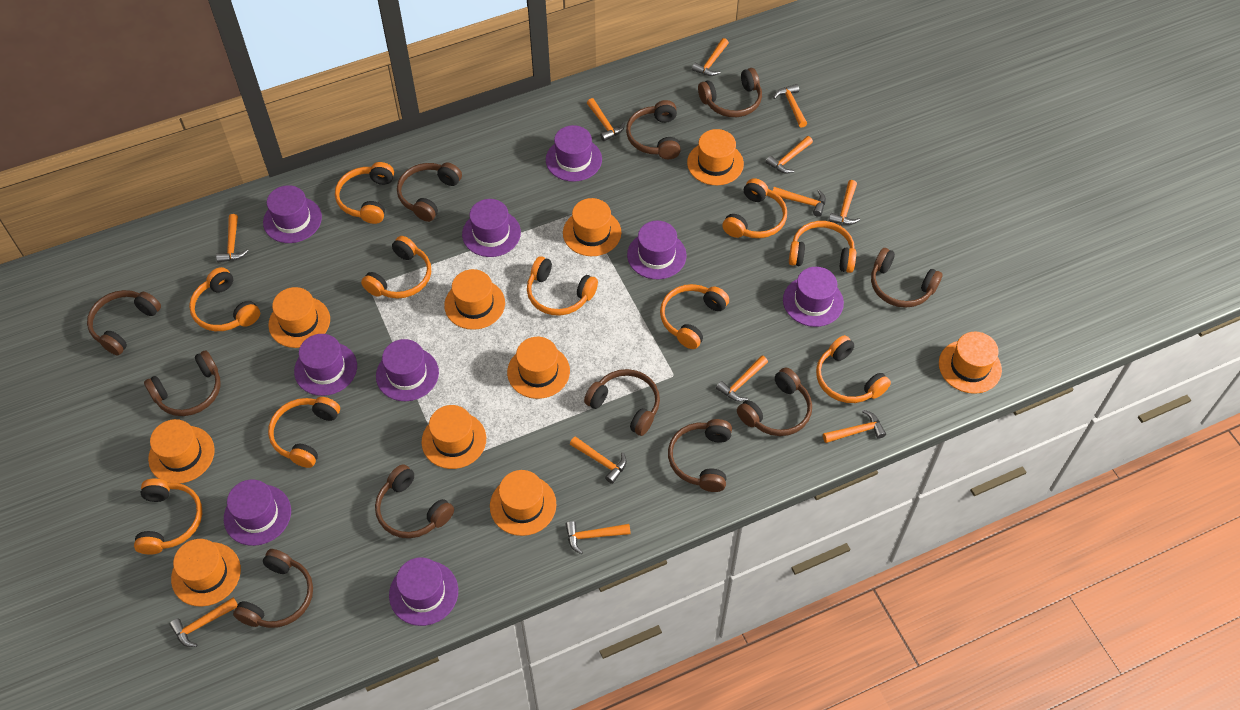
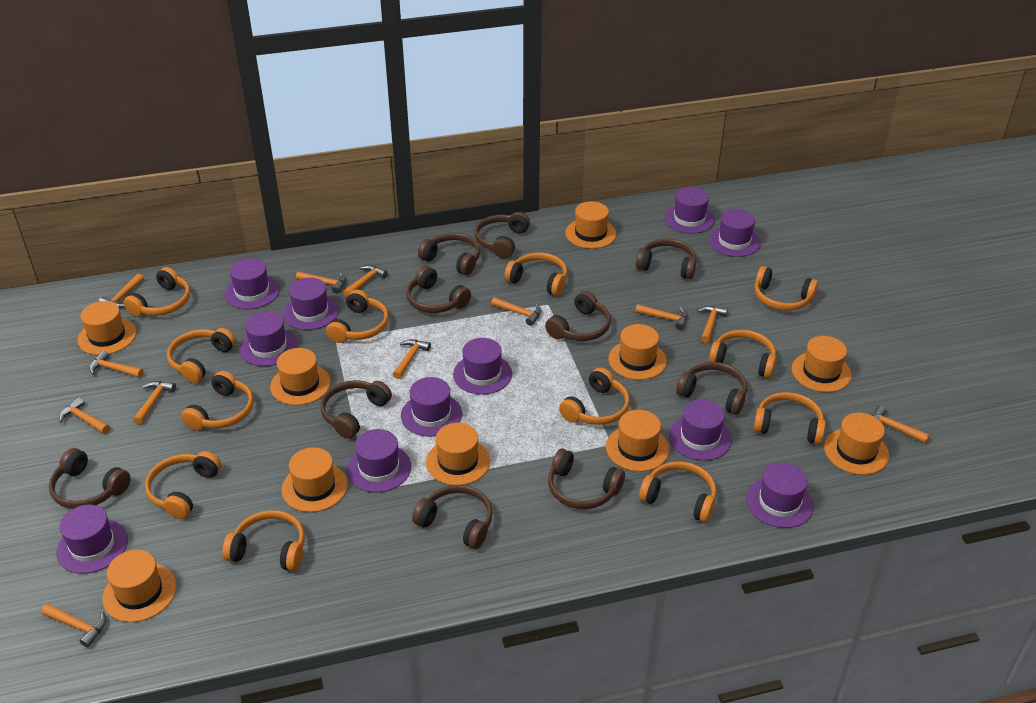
brown headphones: 11 -> 10
orange headphones: 10 -> 12
purple hat: 9 -> 11

